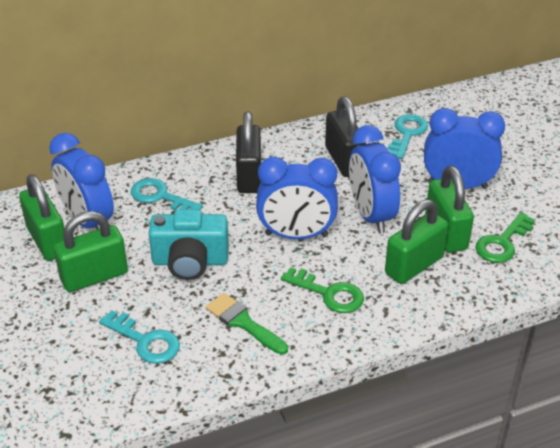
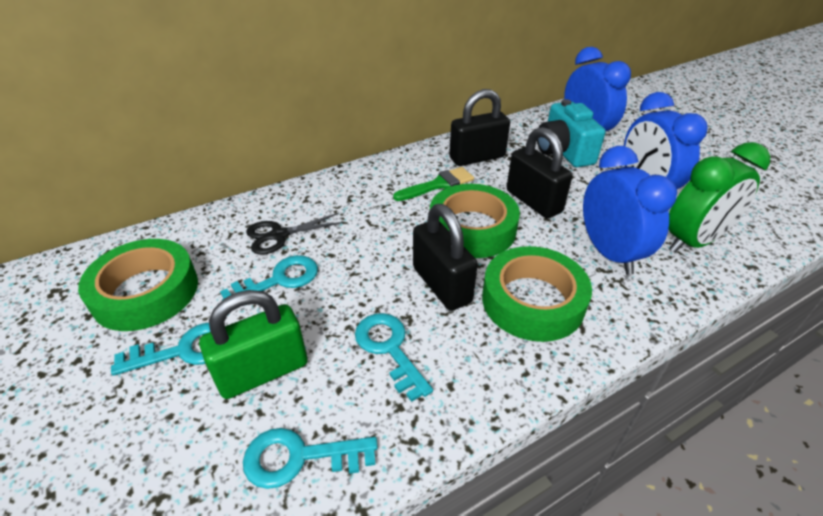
black padlock: 2 -> 3
black scissors: 0 -> 1
blue clock: 4 -> 3
green clock: 0 -> 1
green key: 2 -> 0
green padlock: 4 -> 1
green tape: 0 -> 3
turquoise key: 3 -> 4

